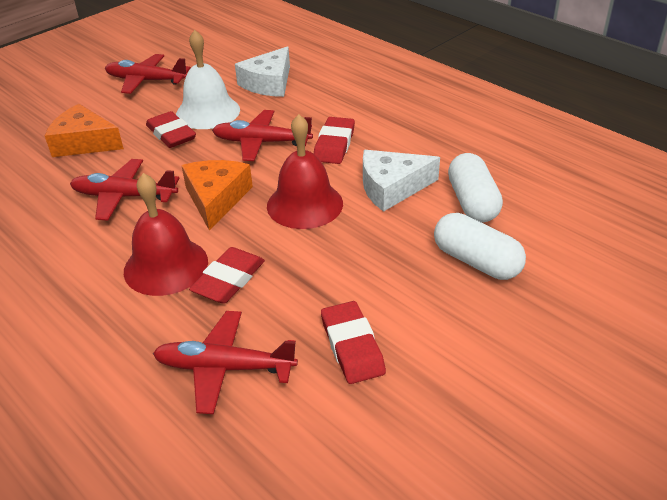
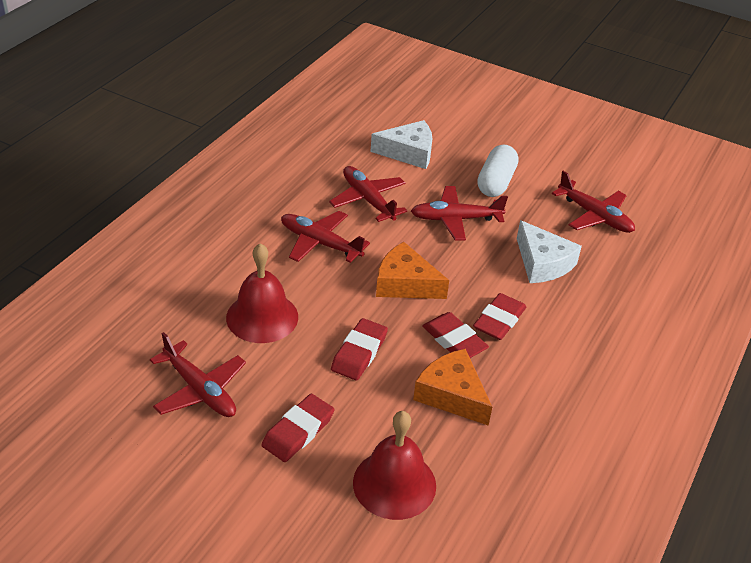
red plane: 4 -> 5
white bell: 1 -> 0
white capsule: 2 -> 1

